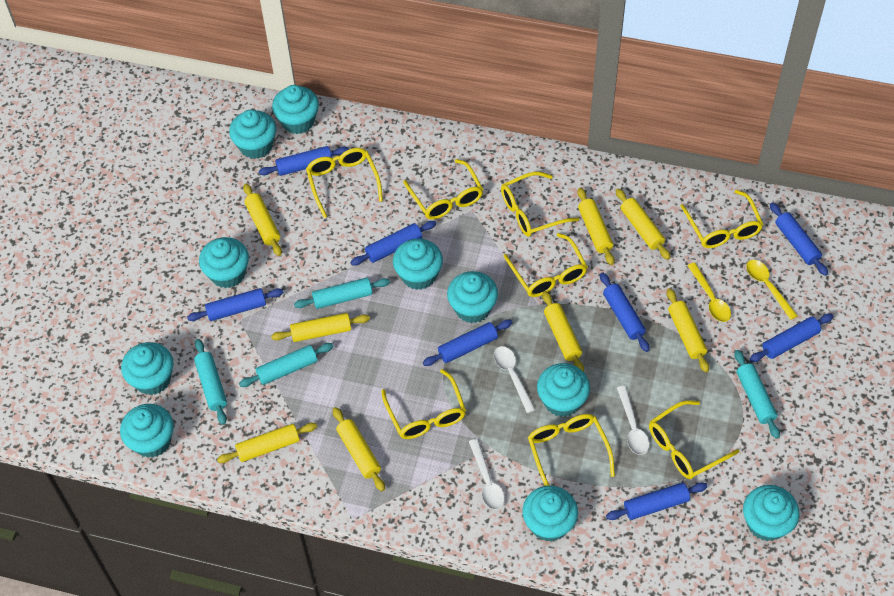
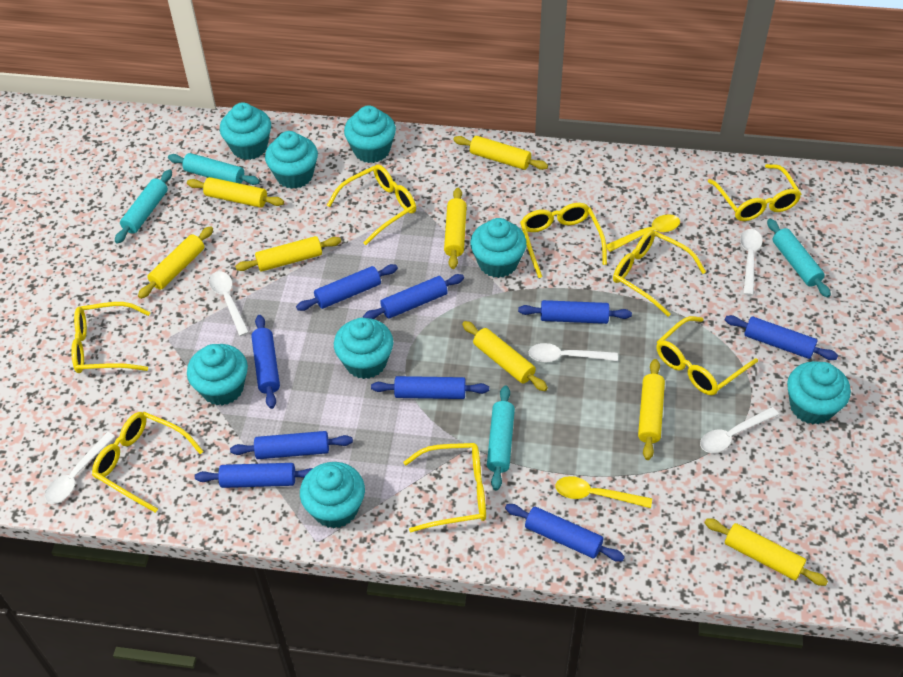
blue rolling pin: 8 -> 9
turquoise cupcake: 10 -> 8
white spoon: 3 -> 5

